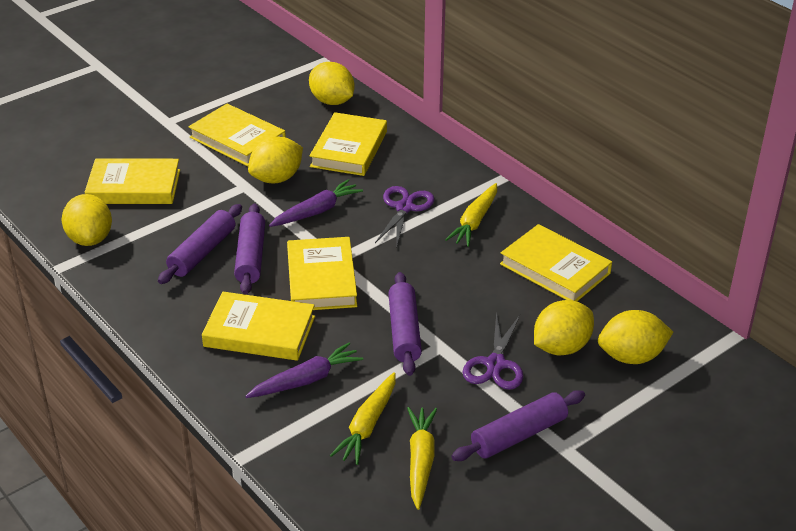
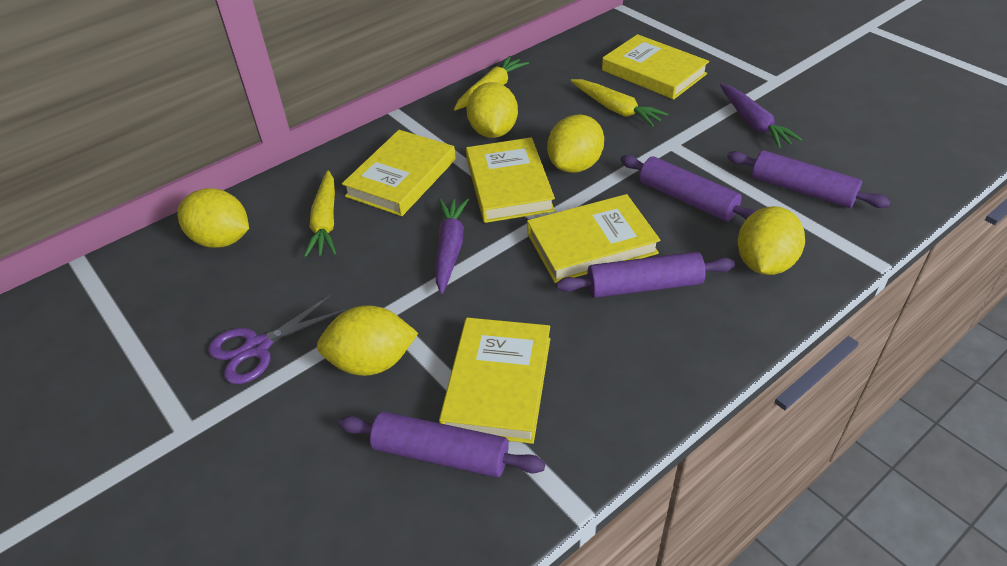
purple scissors: 2 -> 1
yellow book: 6 -> 5

